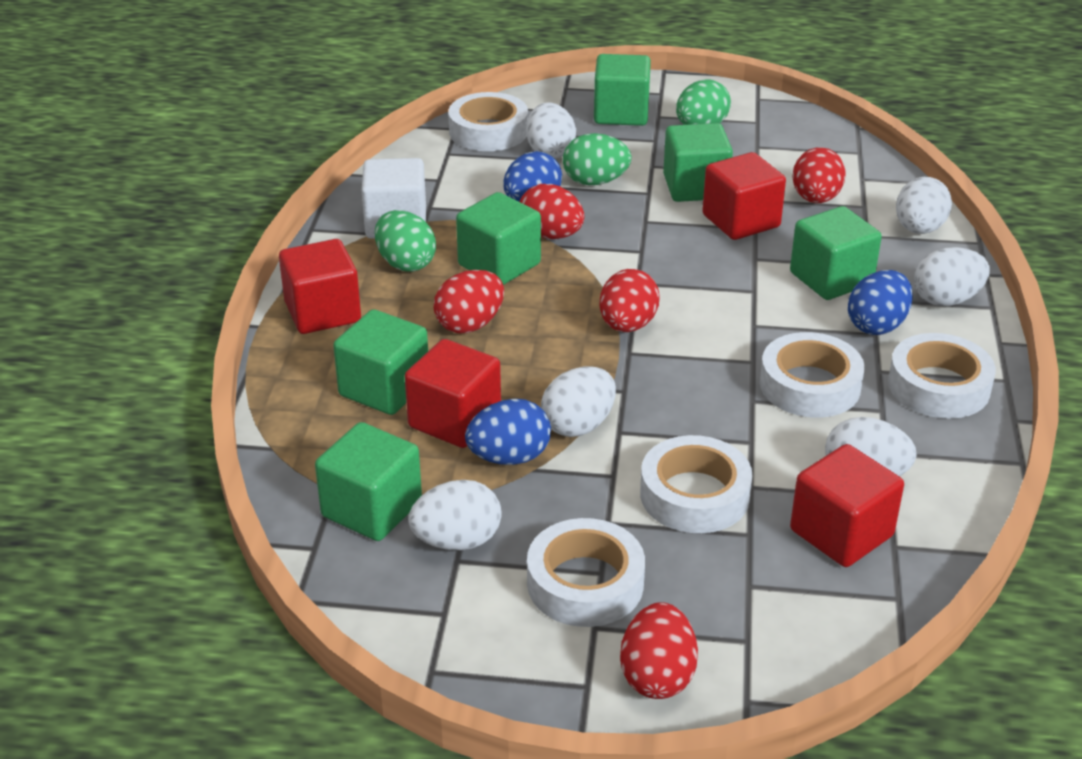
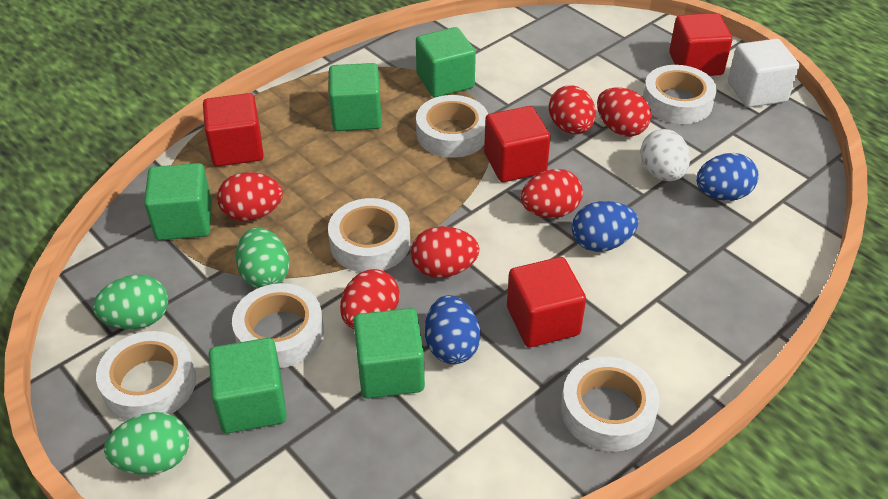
green cube: 6 -> 5
red egg: 5 -> 6
white egg: 6 -> 1
white tape: 5 -> 6

